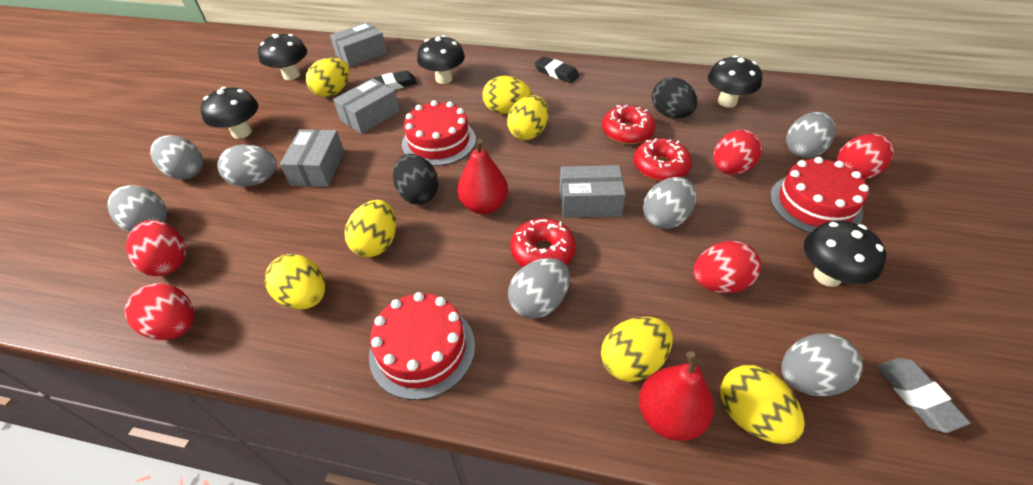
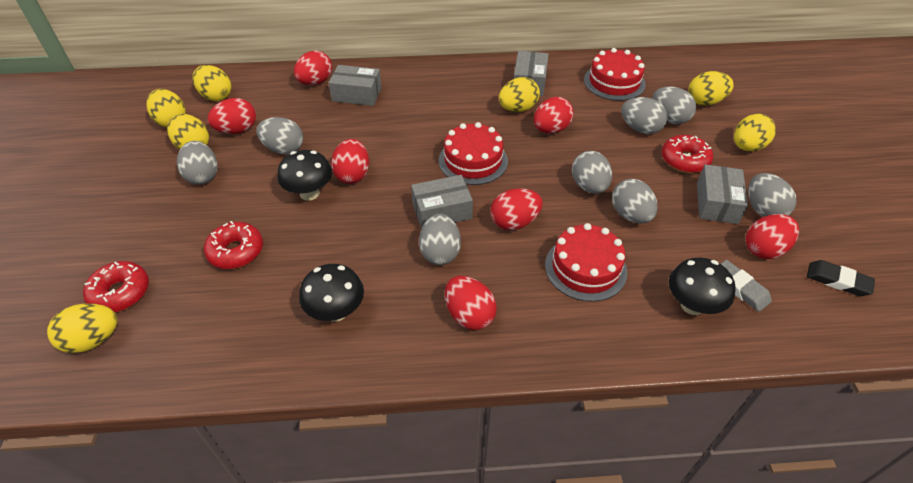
black egg: 2 -> 0
black eraser: 2 -> 1
black mushroom: 5 -> 3
grey egg: 7 -> 8
red egg: 5 -> 7
red pear: 2 -> 0

